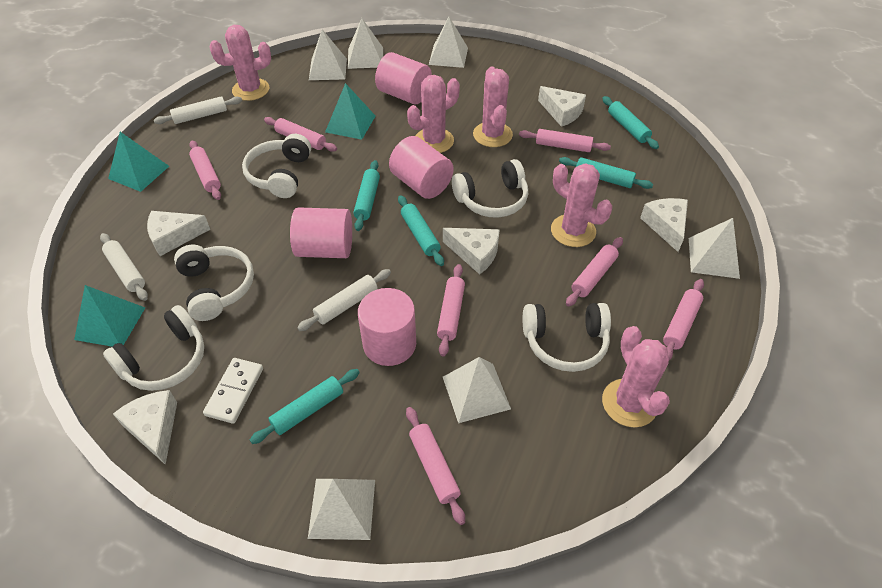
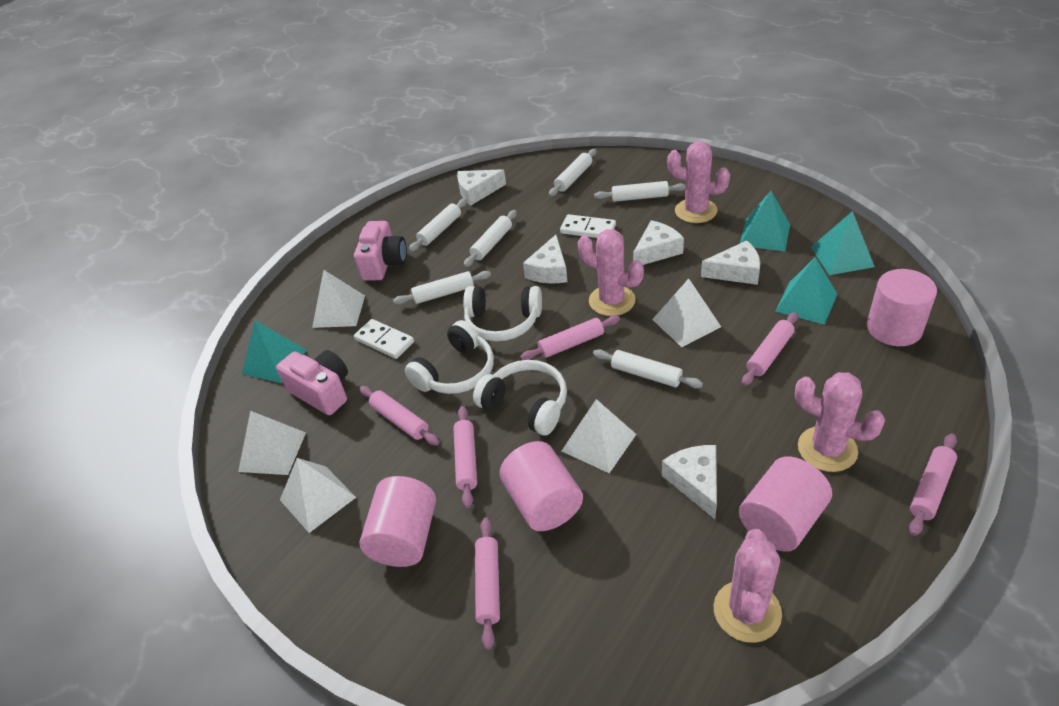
pink cactus: 5 -> 4
pink camera: 0 -> 2
pink rolling pin: 7 -> 6
turquoise pyramid: 3 -> 4
turquoise rolling pin: 5 -> 0
white domino: 1 -> 2
white headphones: 5 -> 3
white pyramid: 6 -> 5
white rolling pin: 3 -> 6

